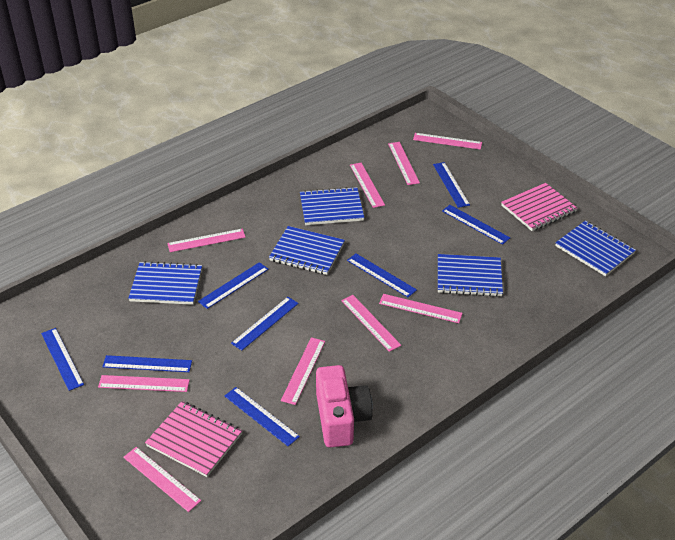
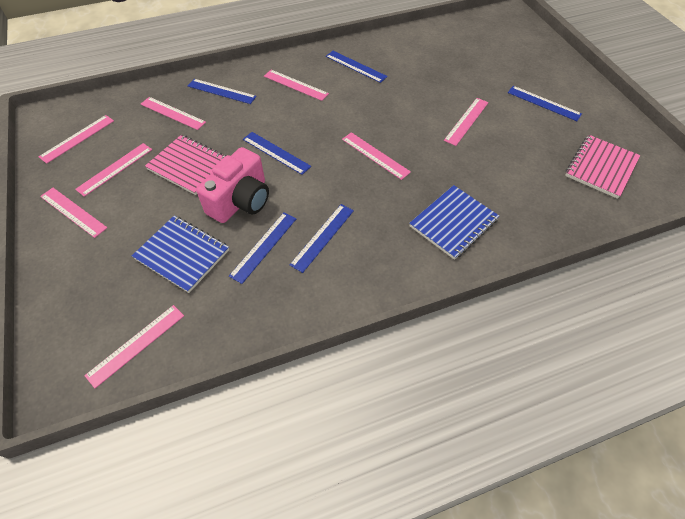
blue notebook: 5 -> 2
blue ruler: 8 -> 6
pink ruler: 9 -> 8

